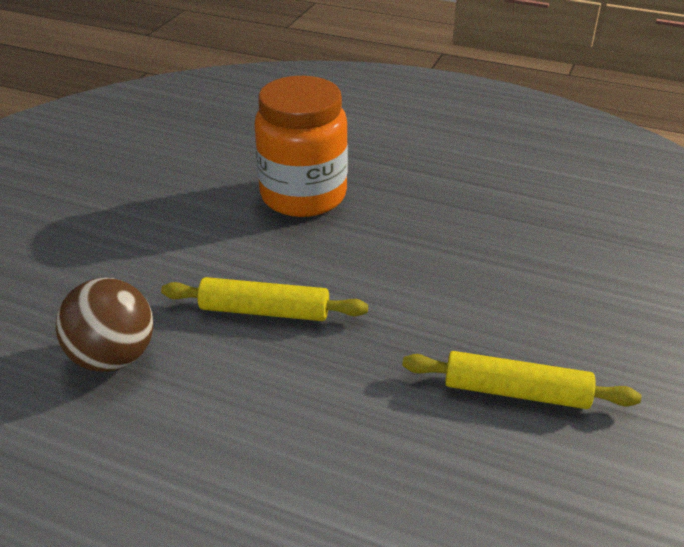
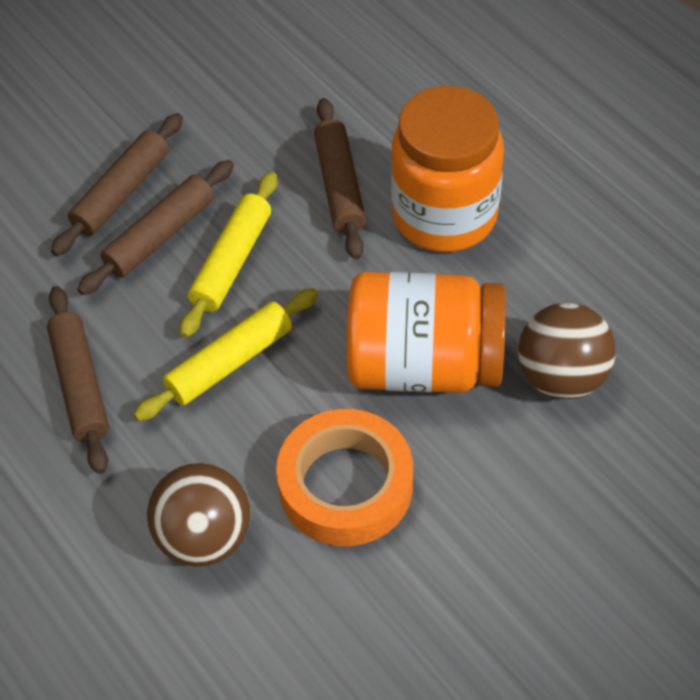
brown ball: 1 -> 2
brown rolling pin: 0 -> 4
orange jar: 1 -> 2
orange tape: 0 -> 1

